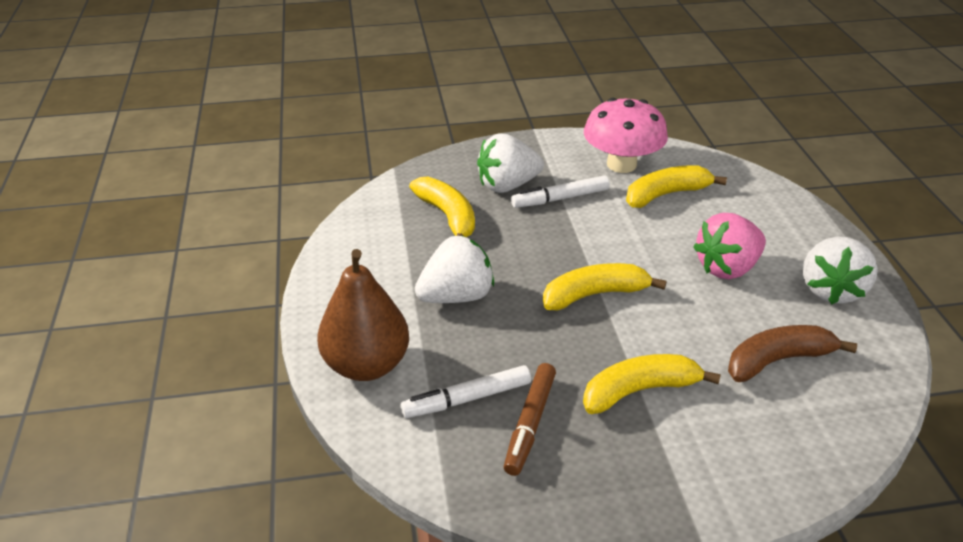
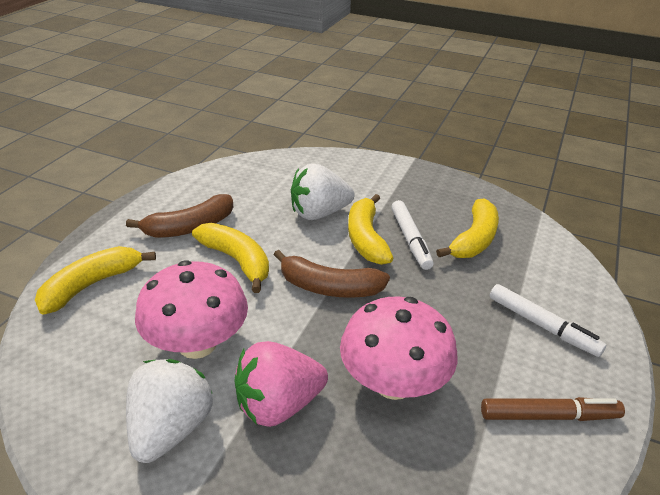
brown banana: 1 -> 2
brown pear: 1 -> 0
pink mushroom: 1 -> 2
white strawberry: 3 -> 2

